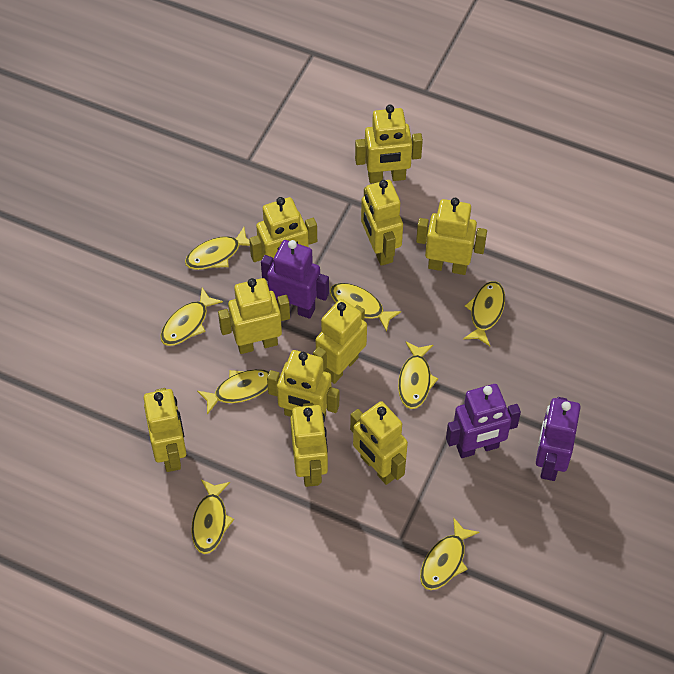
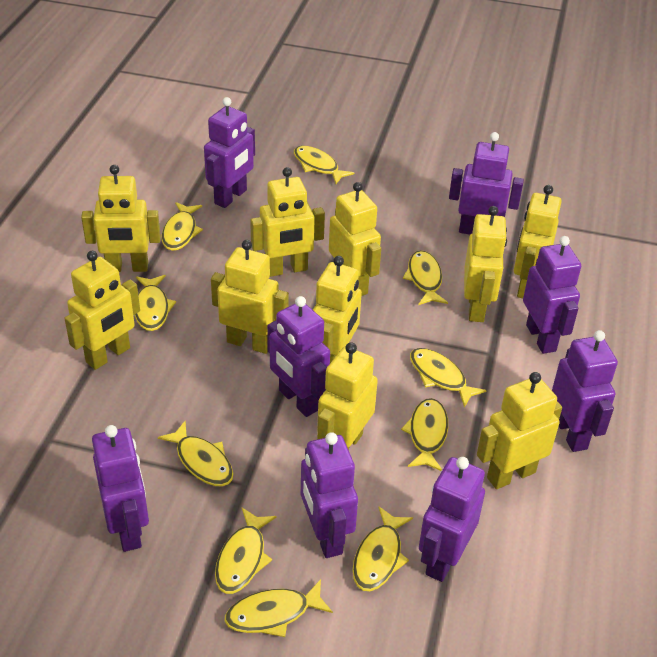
purple robot: 3 -> 8
yellow fish: 8 -> 10

